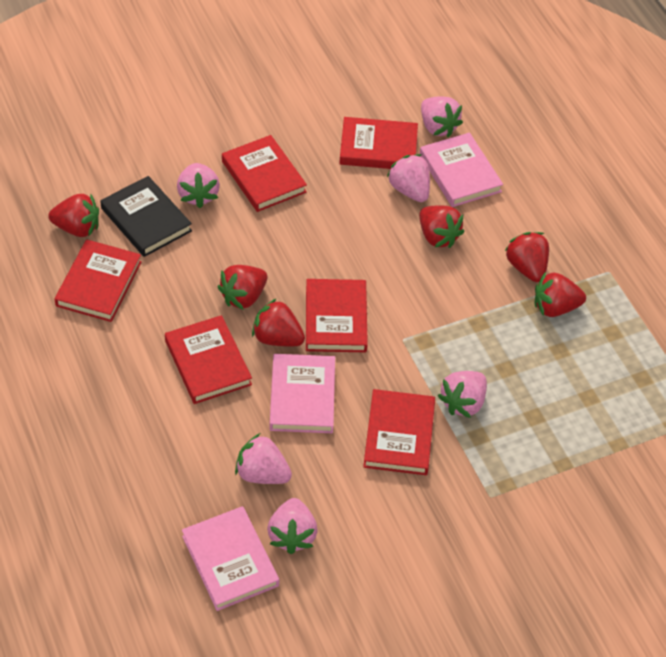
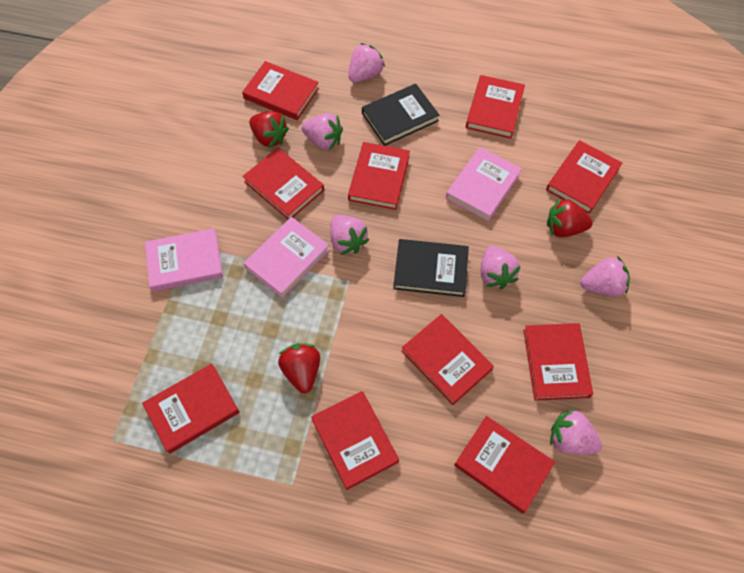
black book: 1 -> 2
red book: 6 -> 10
red strawberry: 6 -> 3

